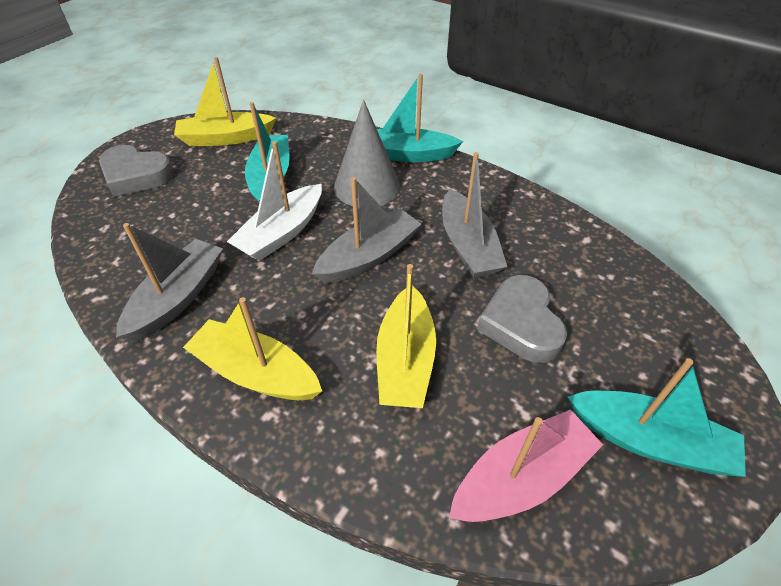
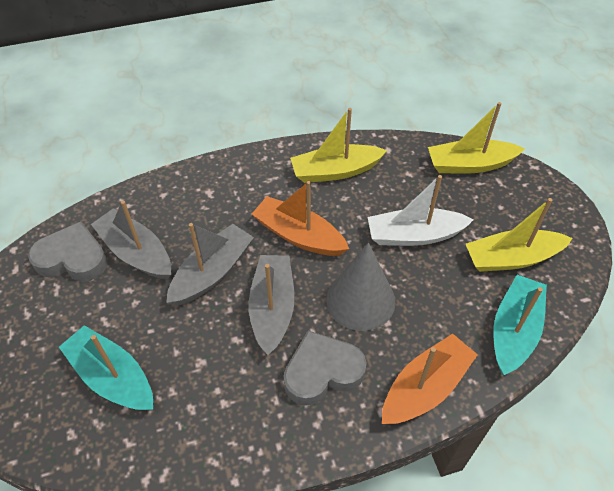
orange boat: 0 -> 2
pink boat: 1 -> 0
turquoise boat: 3 -> 2

